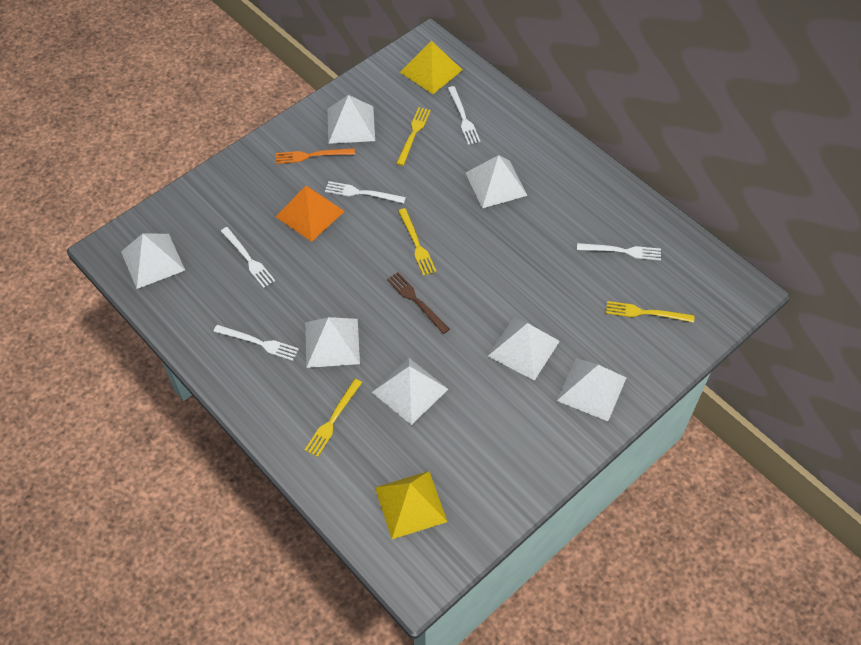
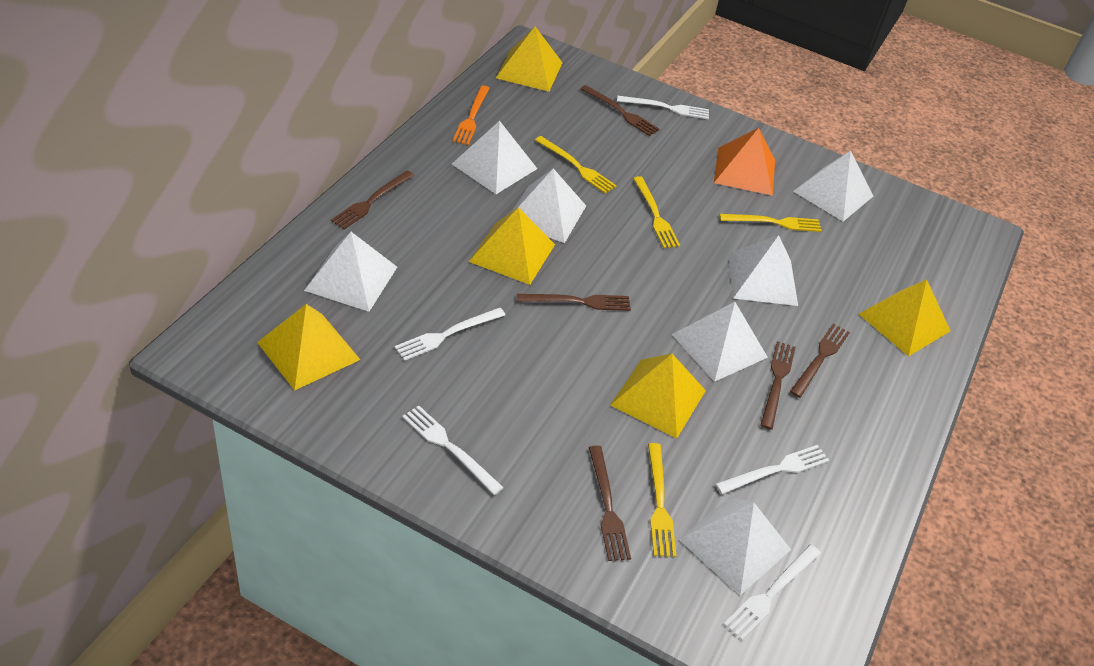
brown fork: 1 -> 6
yellow pyramid: 2 -> 5

